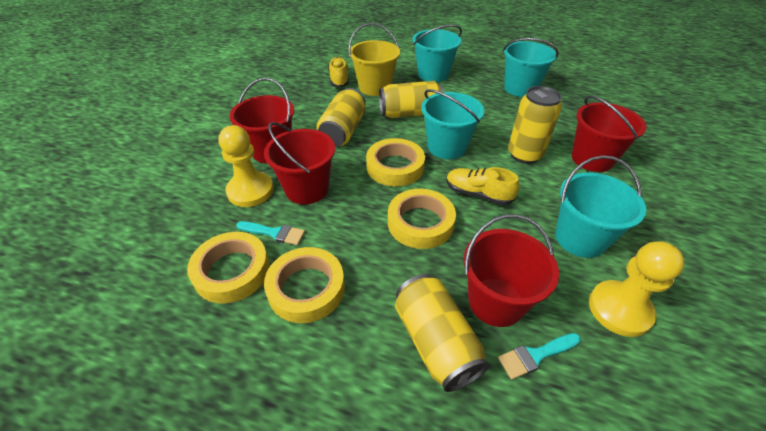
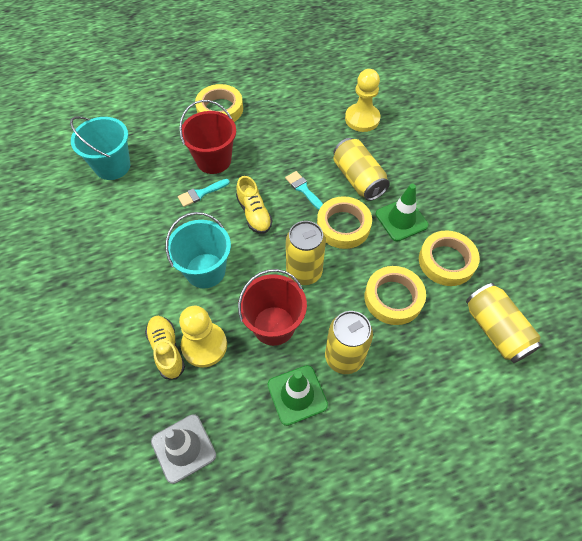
green traffic cone: 0 -> 2
grey traffic cone: 0 -> 1
red bucket: 4 -> 2
turquoise bucket: 4 -> 2
yellow bucket: 1 -> 0

